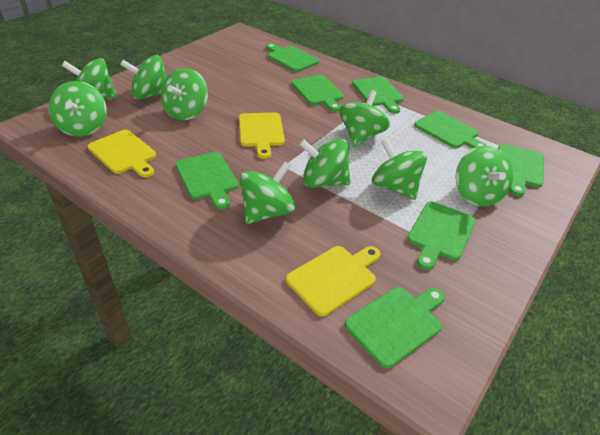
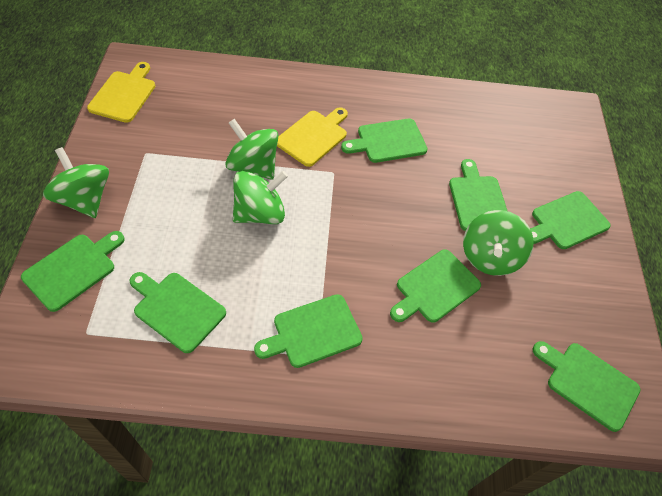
green spinning top: 9 -> 4
yellow cutting board: 3 -> 2

